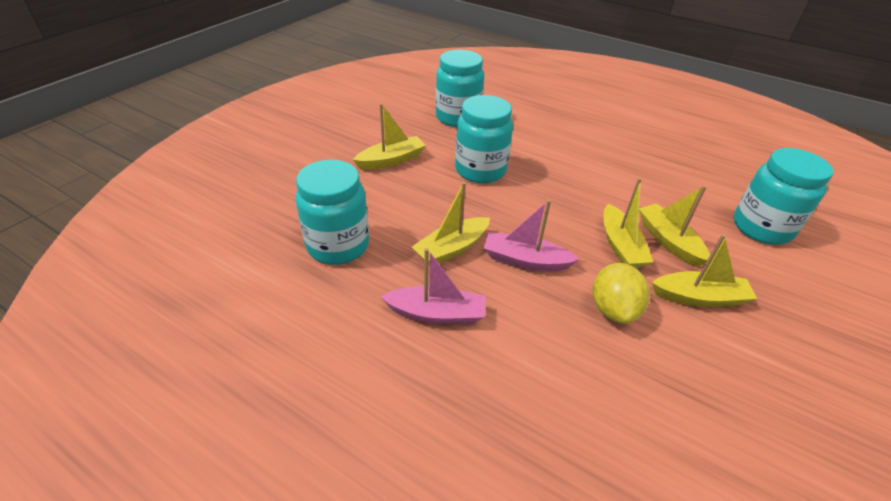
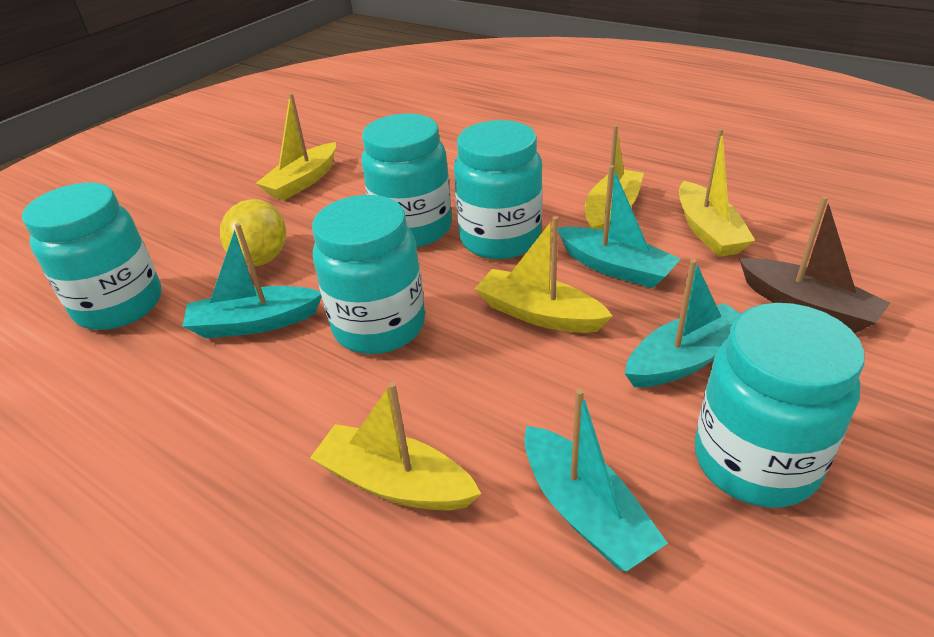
brown boat: 0 -> 1
pink boat: 2 -> 0
turquoise boat: 0 -> 4
turquoise jar: 4 -> 5

